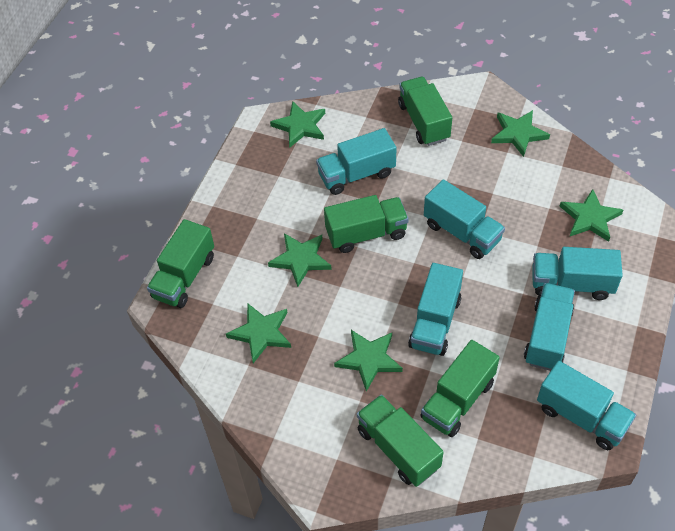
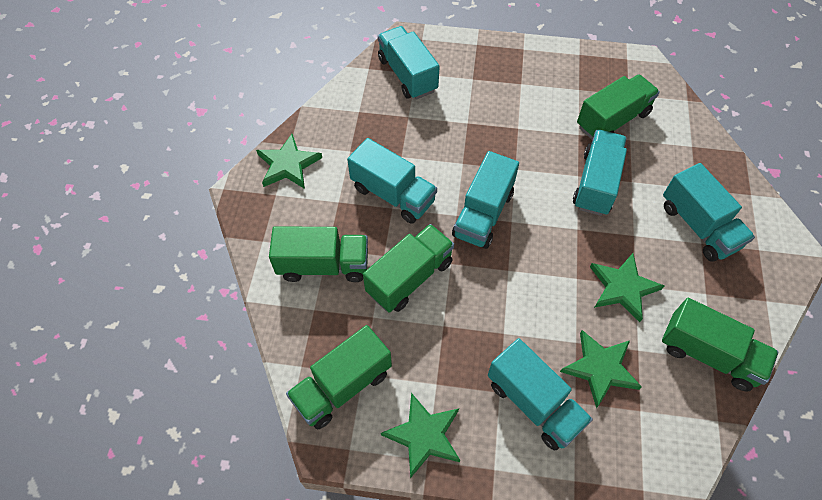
green star: 6 -> 4

